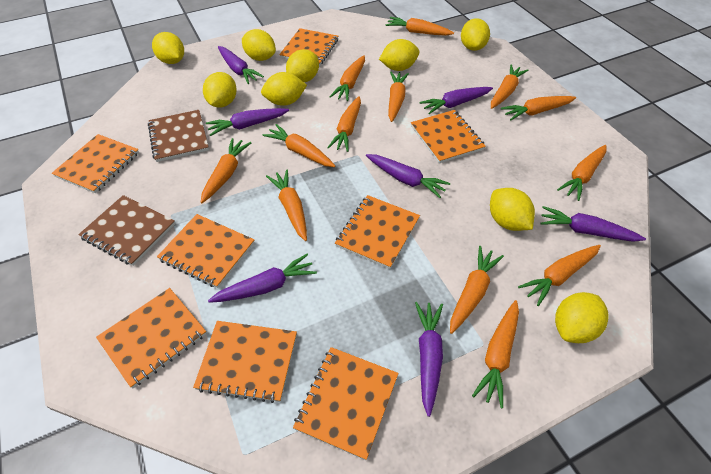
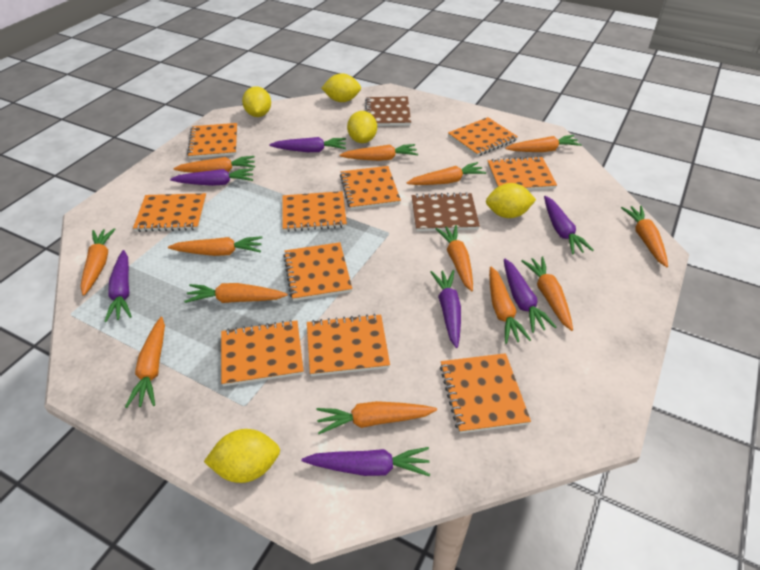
orange notebook: 8 -> 10
yellow lemon: 9 -> 5

